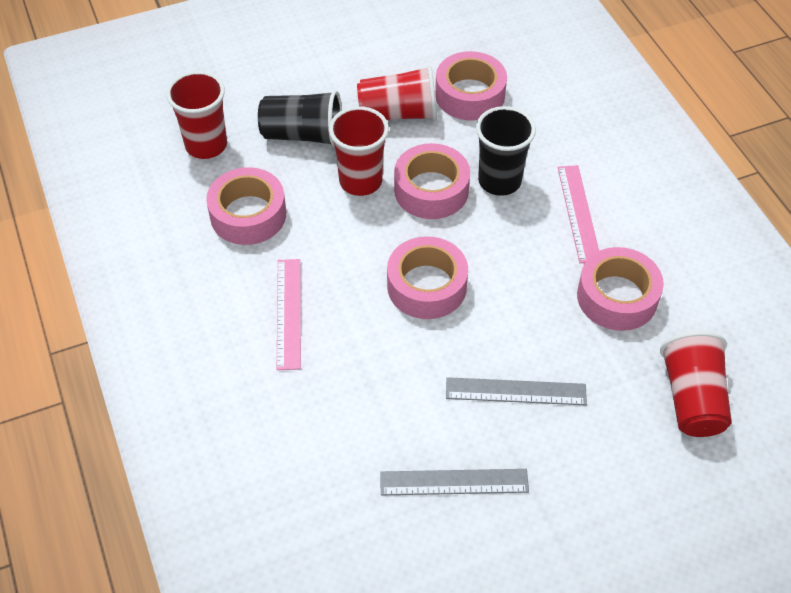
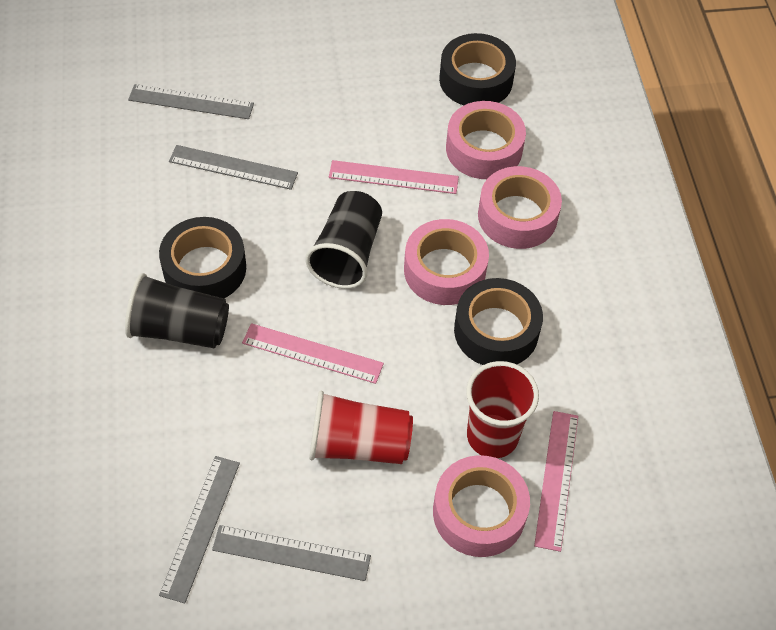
black tape: 0 -> 3
grey ruler: 2 -> 4
pink ruler: 2 -> 3
pink tape: 5 -> 4
red cup: 4 -> 2

